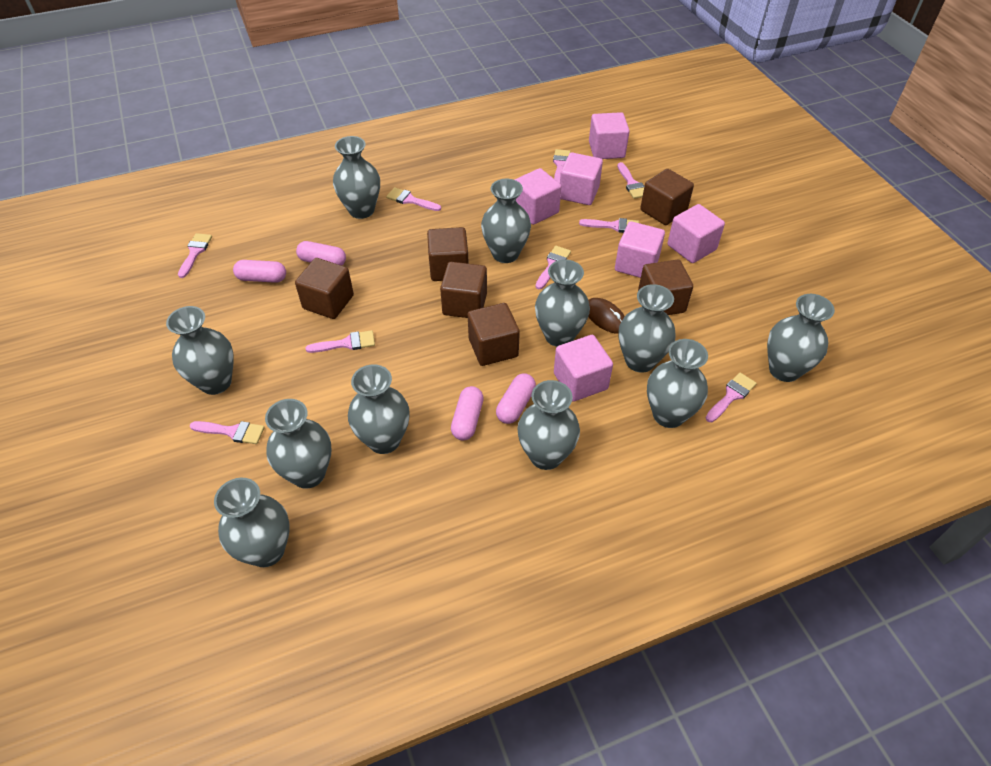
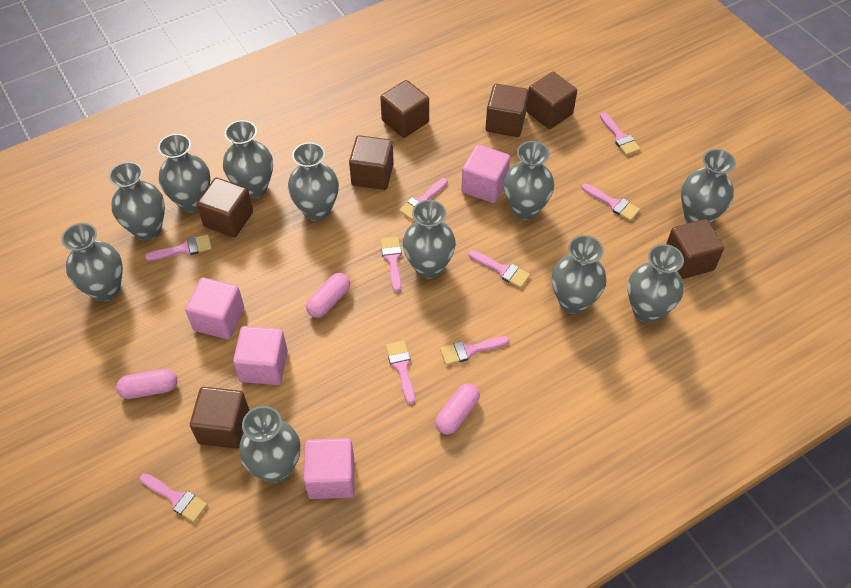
brown cube: 6 -> 7
brown mouse: 1 -> 0
pink capsule: 4 -> 3
pink cube: 6 -> 4

